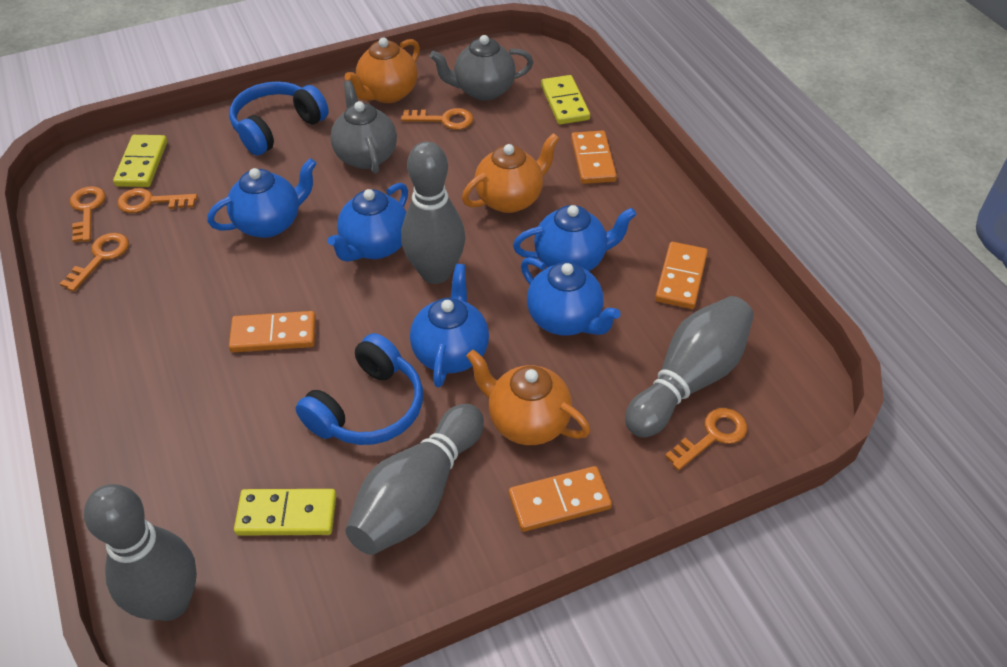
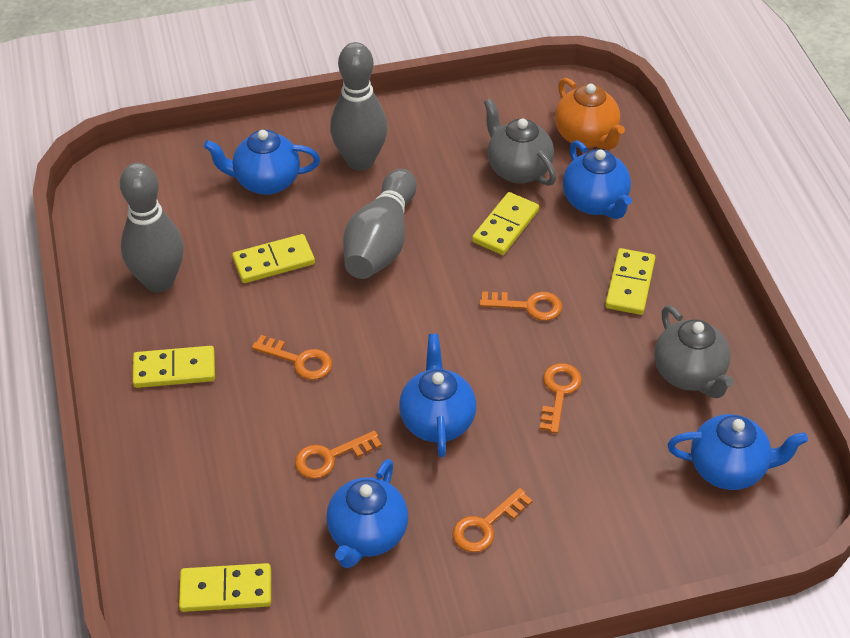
blue headphones: 2 -> 0
grey bowling pin: 4 -> 3
orange domino: 4 -> 0
orange teapot: 3 -> 1
yellow domino: 3 -> 5

